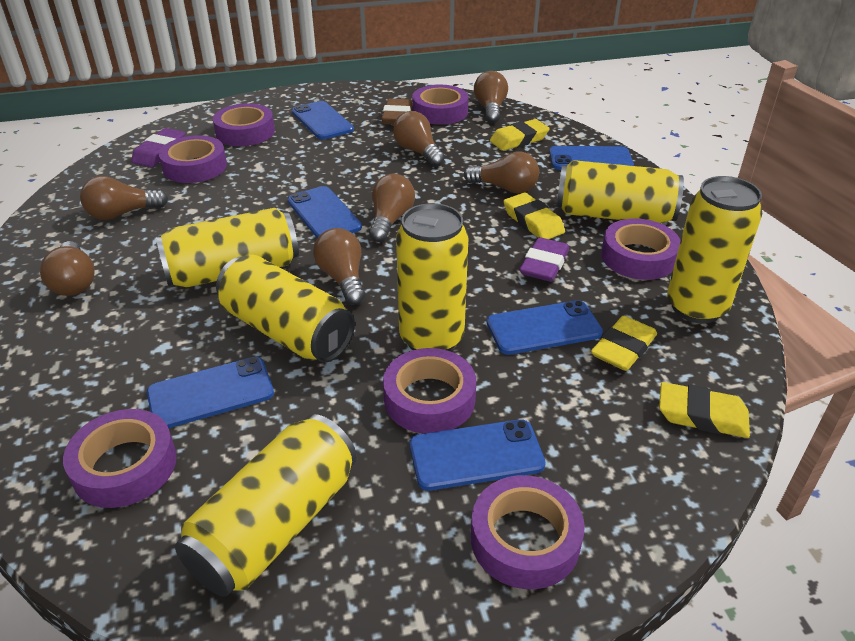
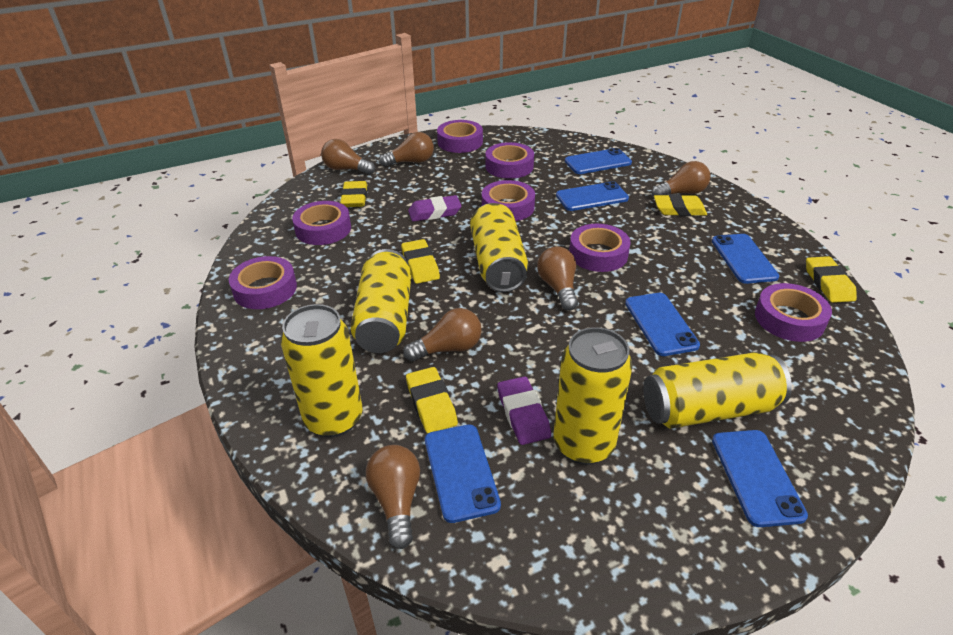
brown eraser: 1 -> 0
brown light bulb: 7 -> 6
yellow can: 6 -> 5
yellow eraser: 4 -> 5

